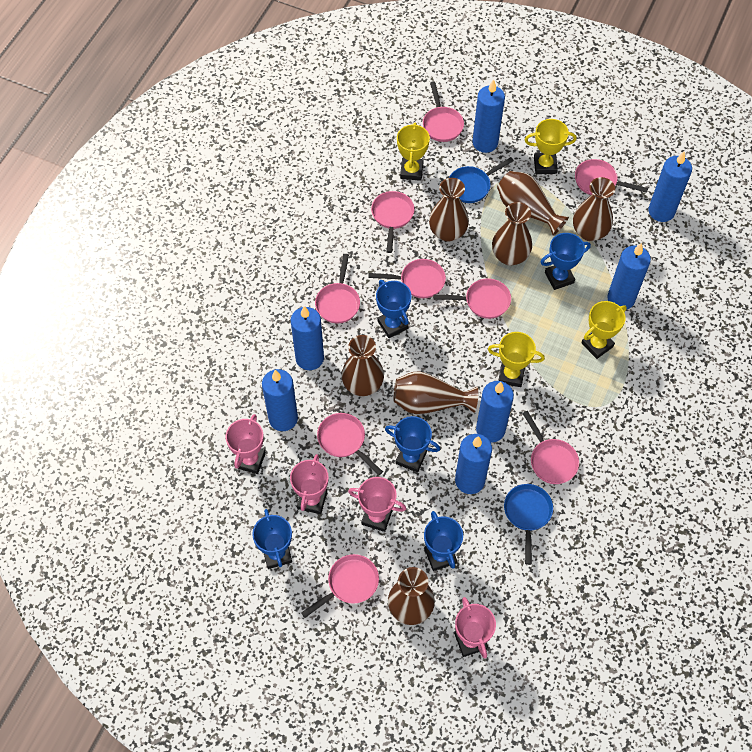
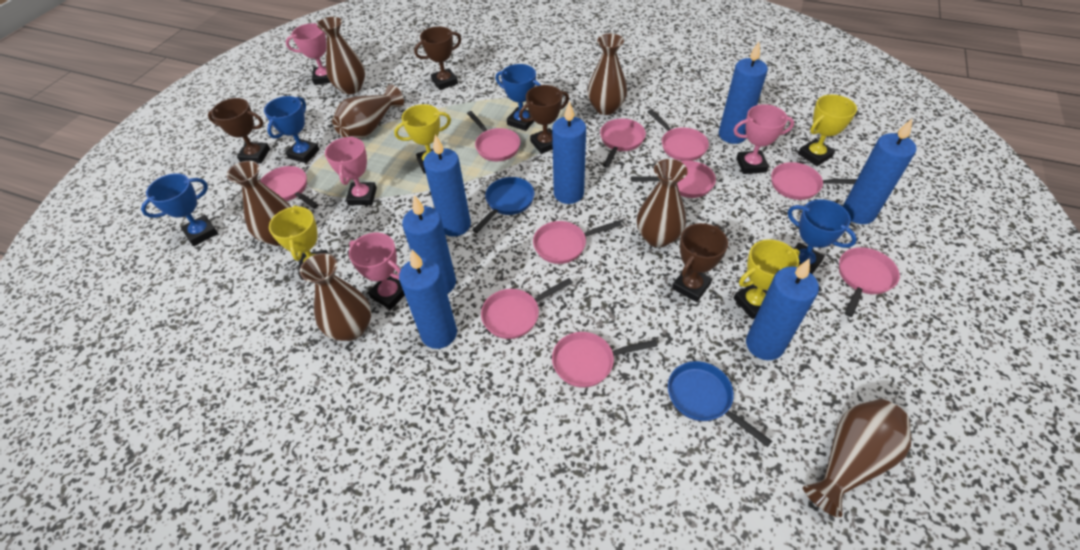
blue trophy: 5 -> 4
brown trophy: 0 -> 4
pink pan: 9 -> 10

